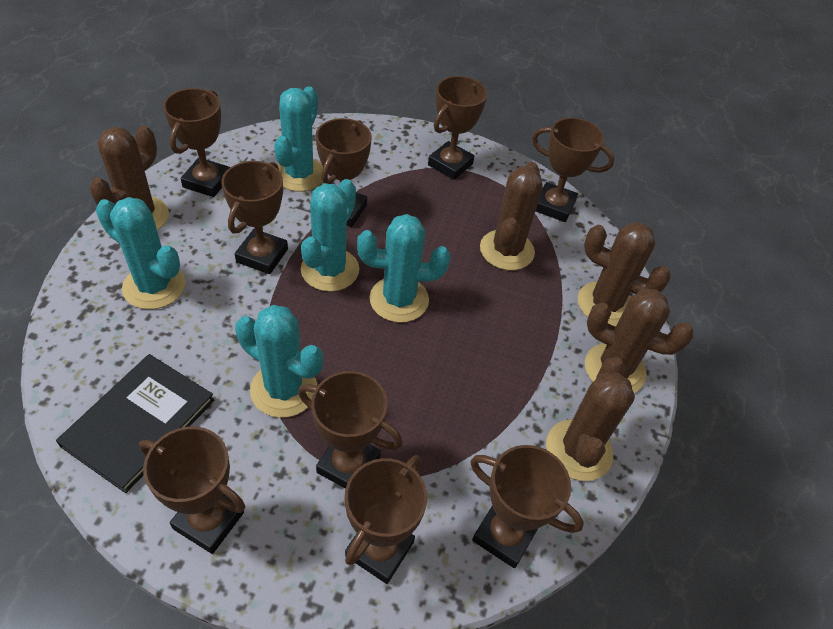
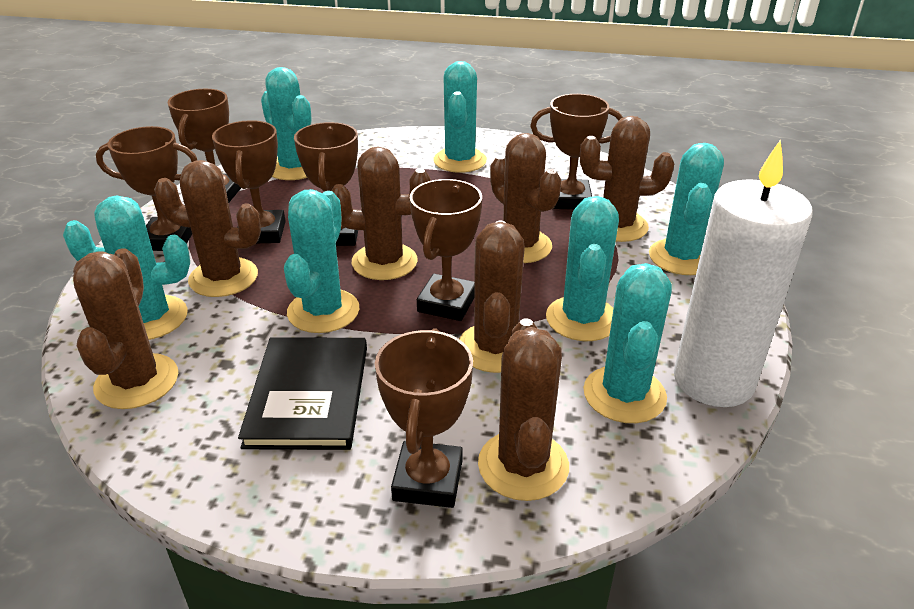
brown cactus: 5 -> 7
brown trophy: 9 -> 7
turquoise cactus: 5 -> 7
white candle: 0 -> 1

